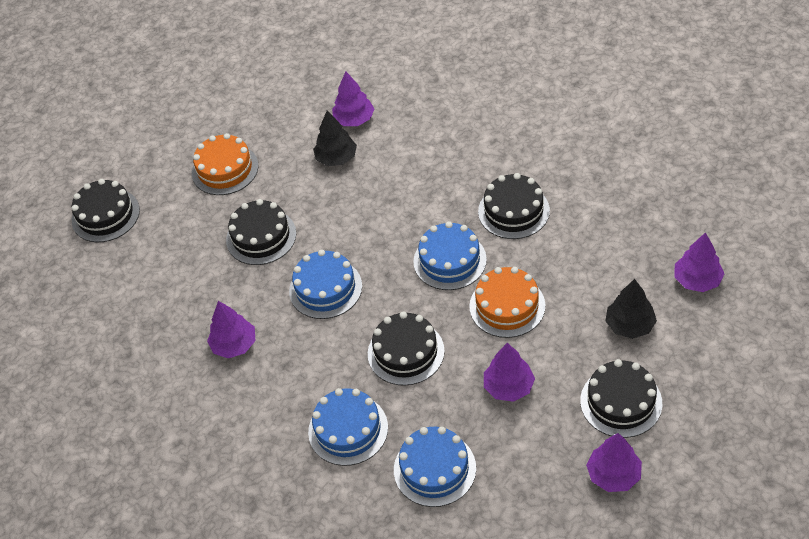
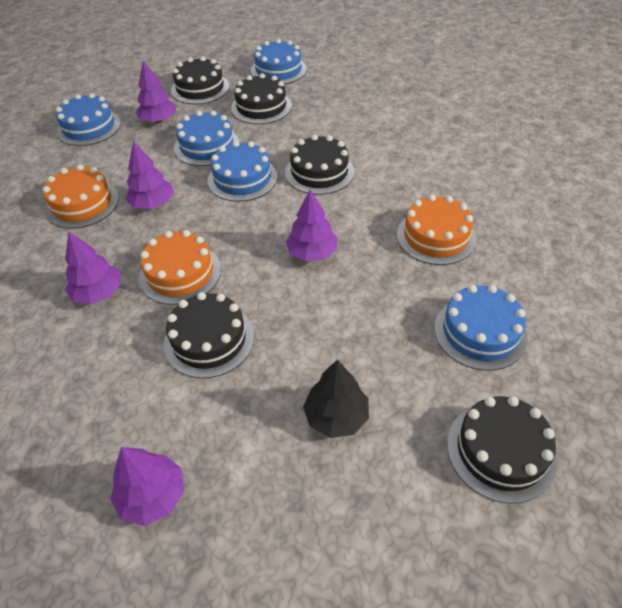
black tree: 2 -> 1
blue cake: 4 -> 5
orange cake: 2 -> 3

